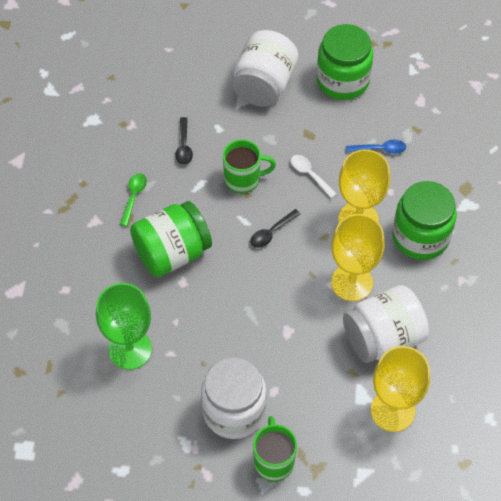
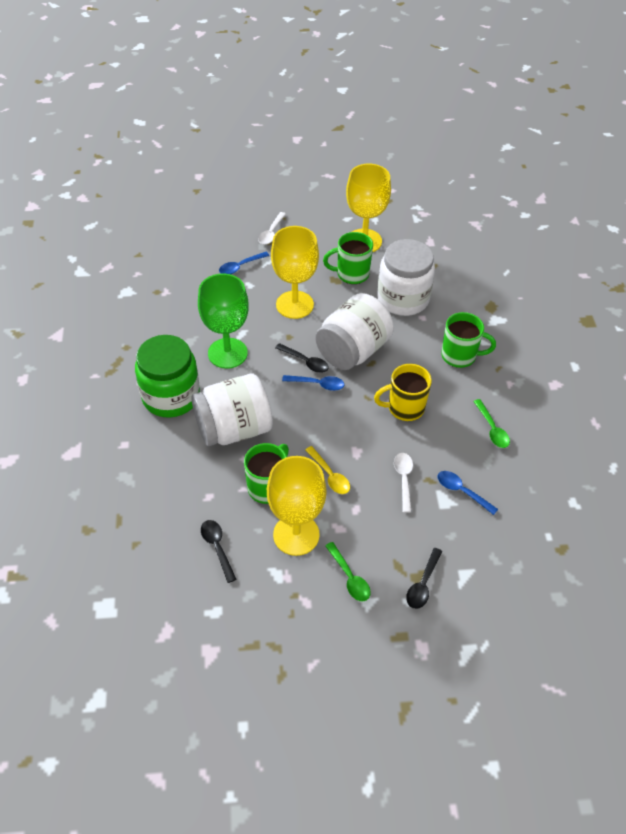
black spoon: 2 -> 3
blue spoon: 1 -> 3
green jar: 3 -> 1
green mug: 2 -> 3
green spoon: 1 -> 2
white spoon: 1 -> 2
yellow mug: 0 -> 1
yellow spoon: 0 -> 1

